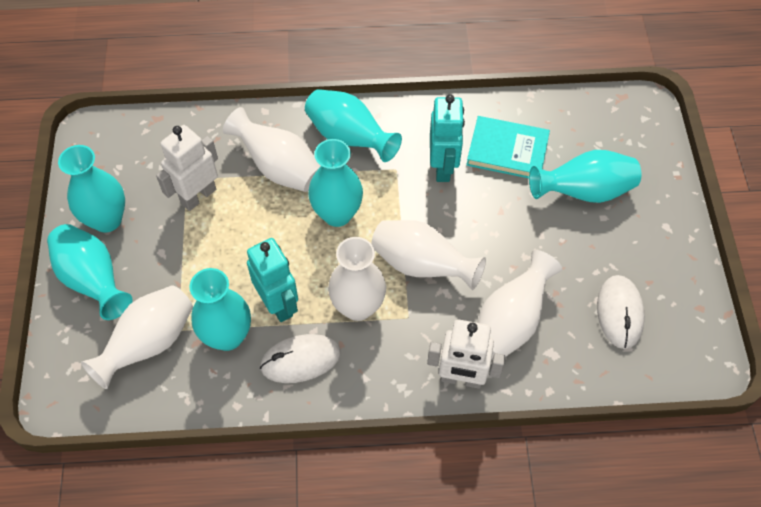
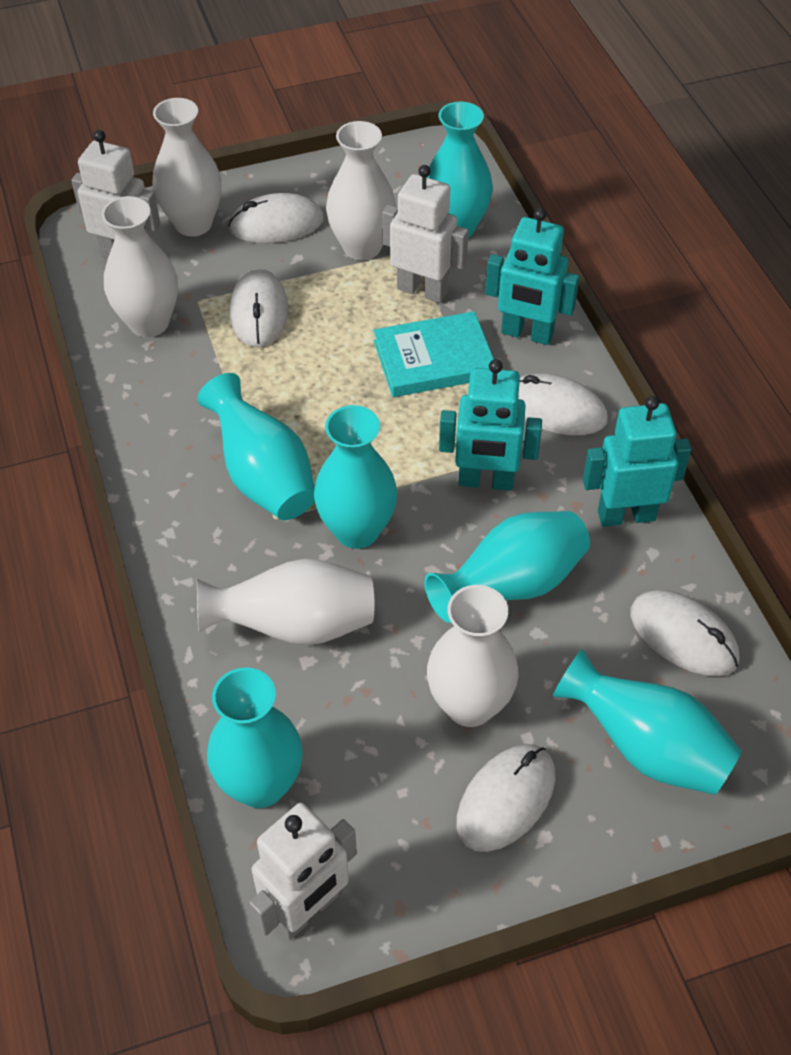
turquoise robot: 2 -> 3
white mouse: 2 -> 5
white robot: 2 -> 3

